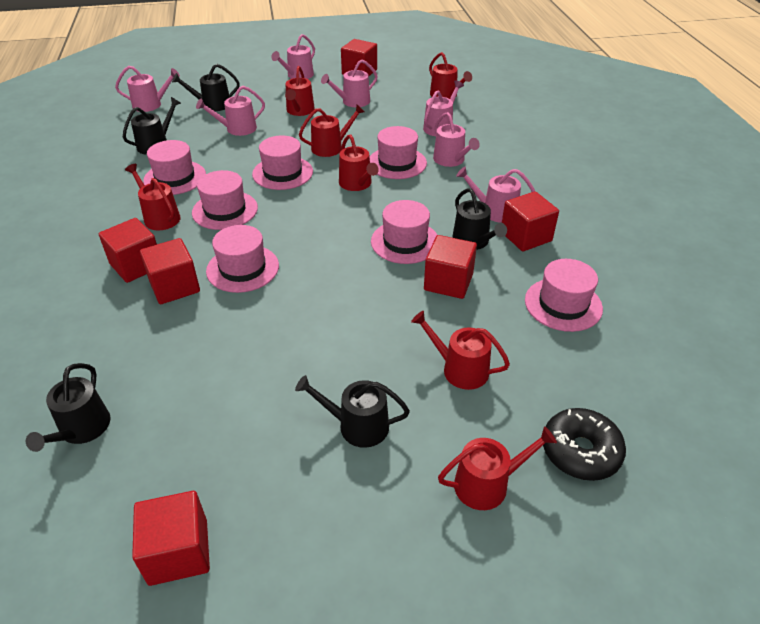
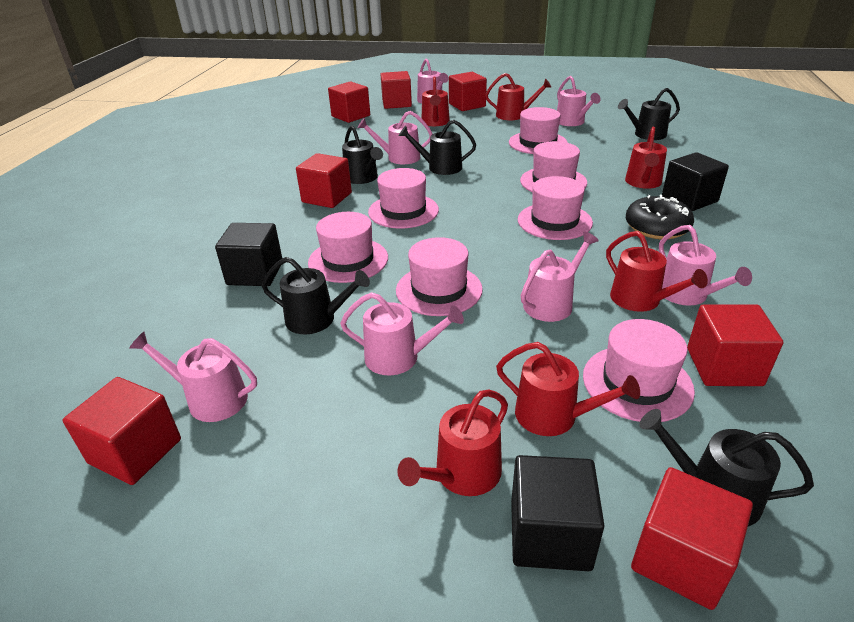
black cube: 0 -> 3
red cube: 6 -> 7
red watering can: 7 -> 6

